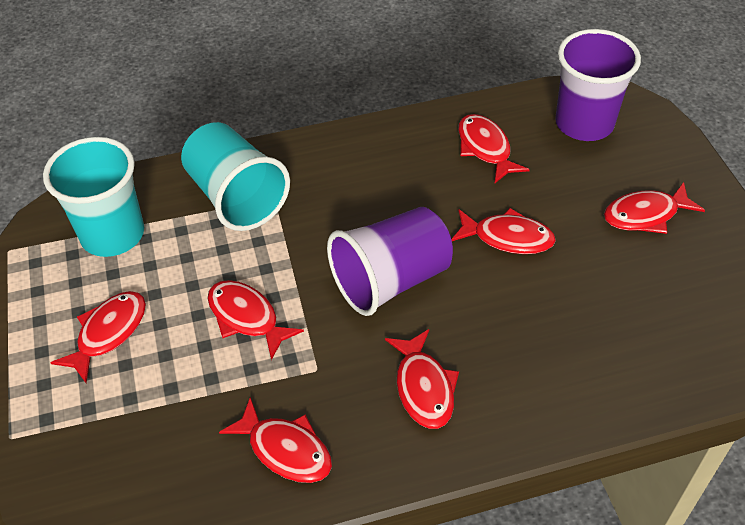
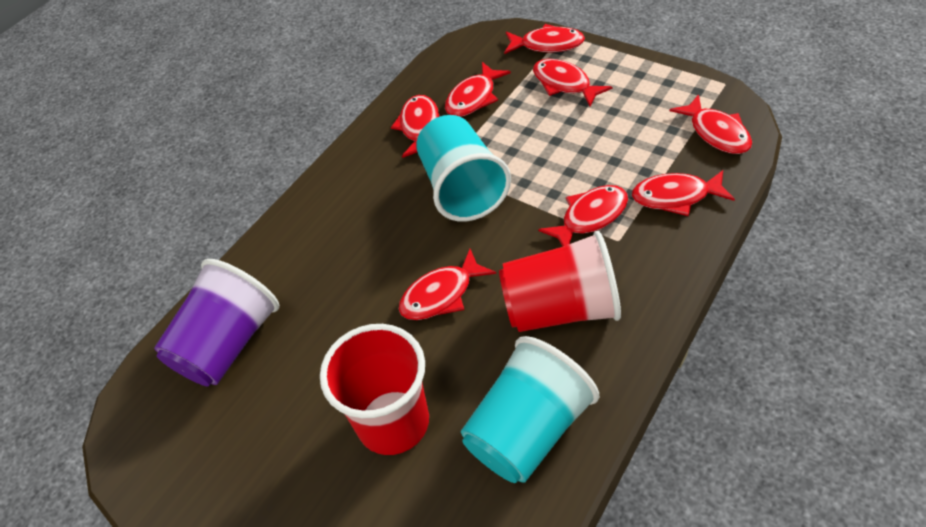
purple cup: 2 -> 1
red cup: 0 -> 2
red fish: 7 -> 8

